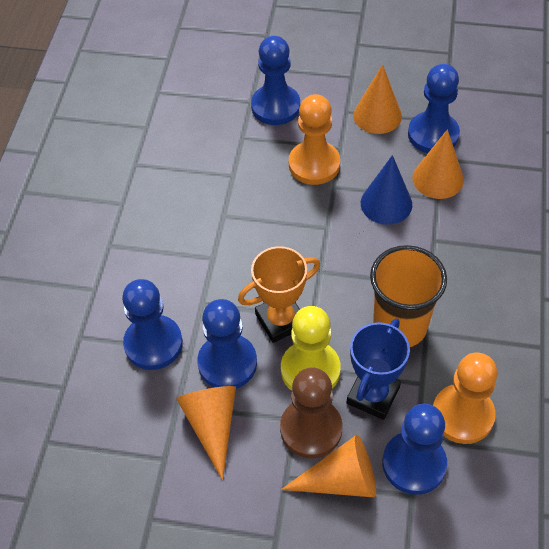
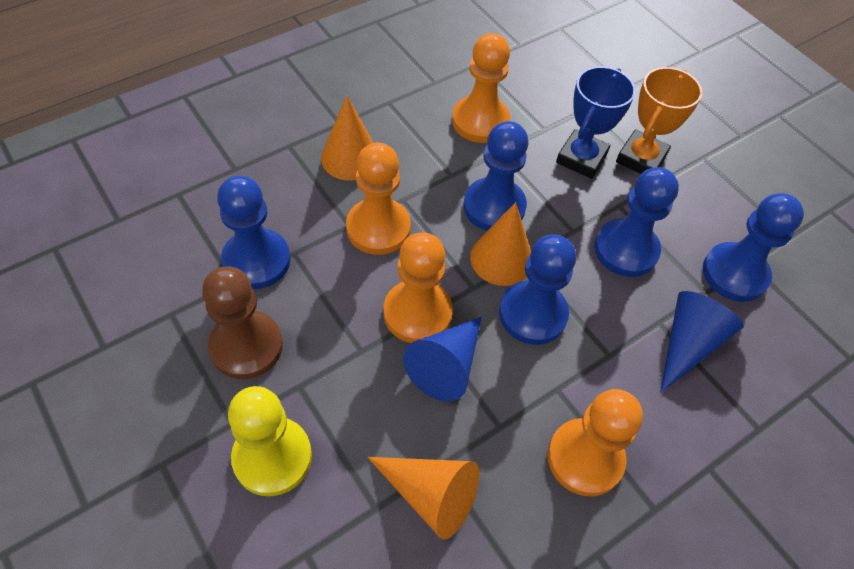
blue cone: 1 -> 2
orange cone: 4 -> 3
orange cup: 1 -> 0
orange pawn: 2 -> 4

